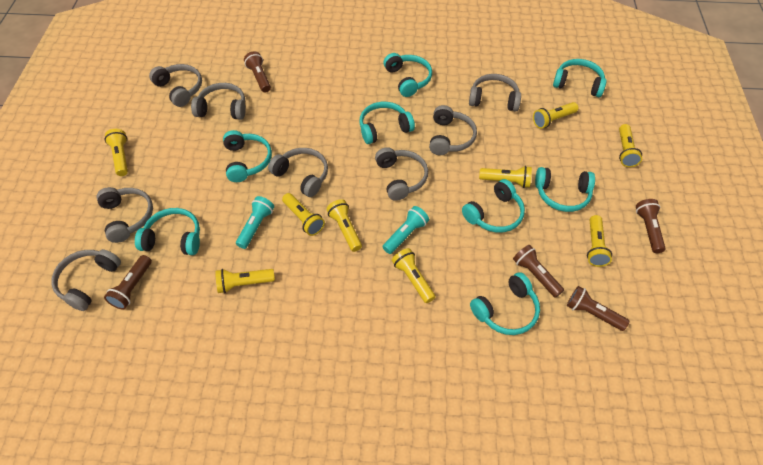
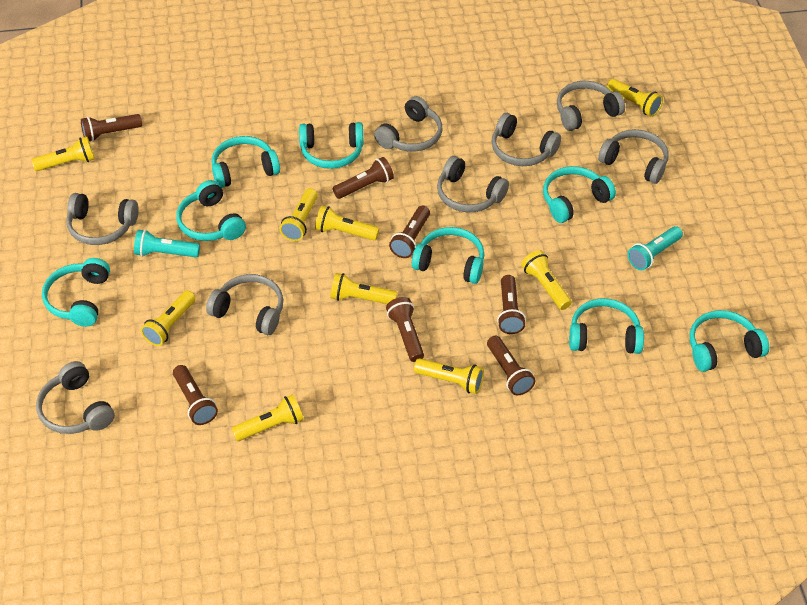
brown flashlight: 5 -> 7

